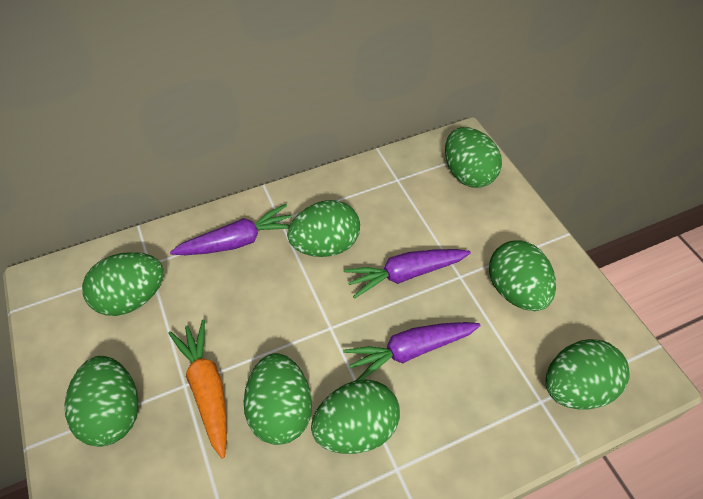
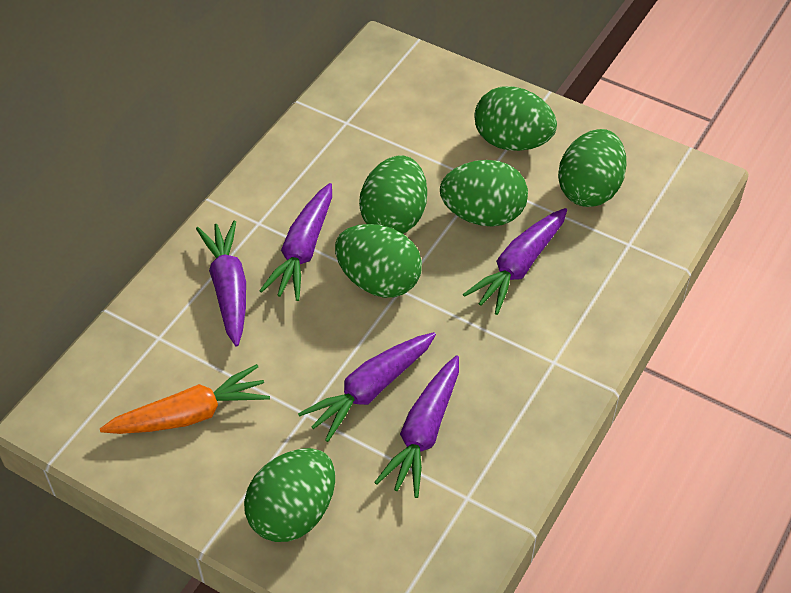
green egg: 8 -> 6
purple carrot: 3 -> 5

